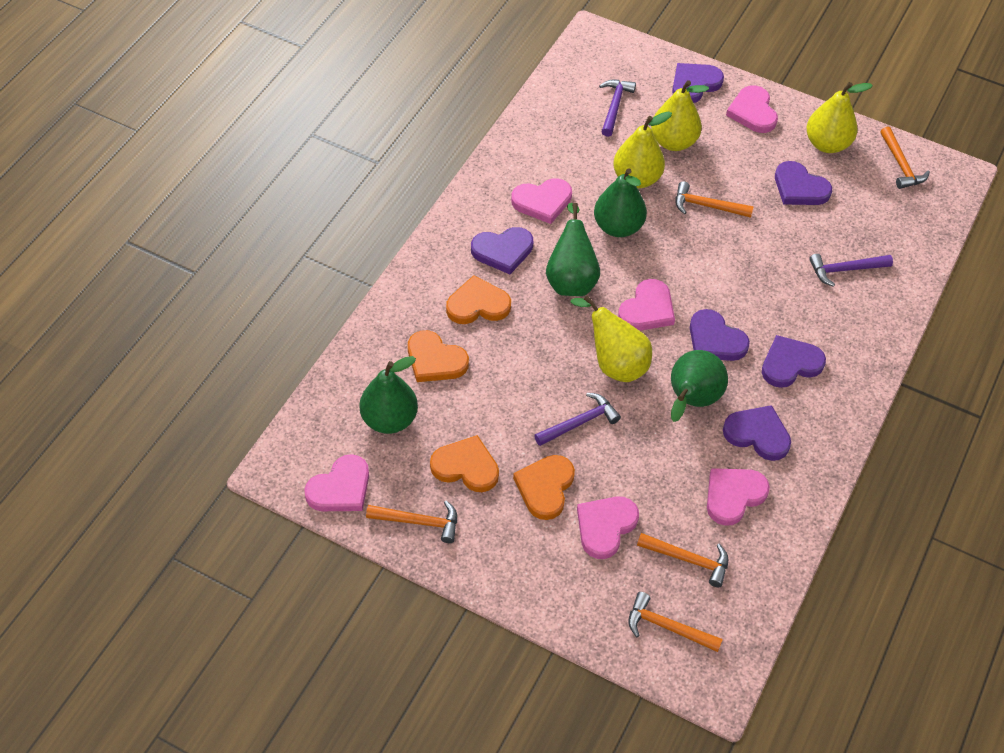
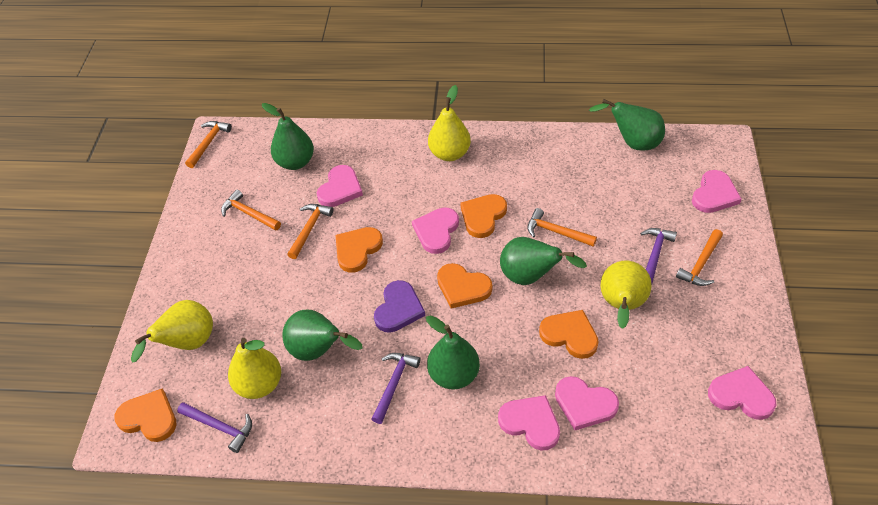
green pear: 4 -> 5
orange heart: 4 -> 5
purple heart: 6 -> 1

